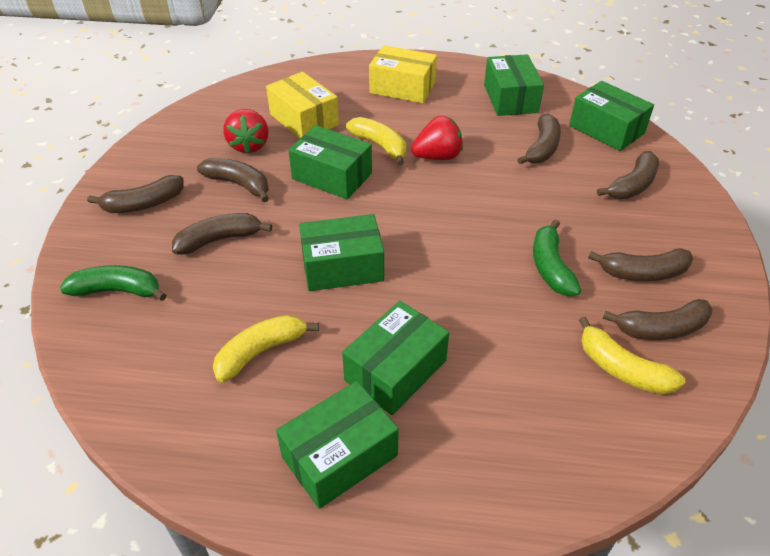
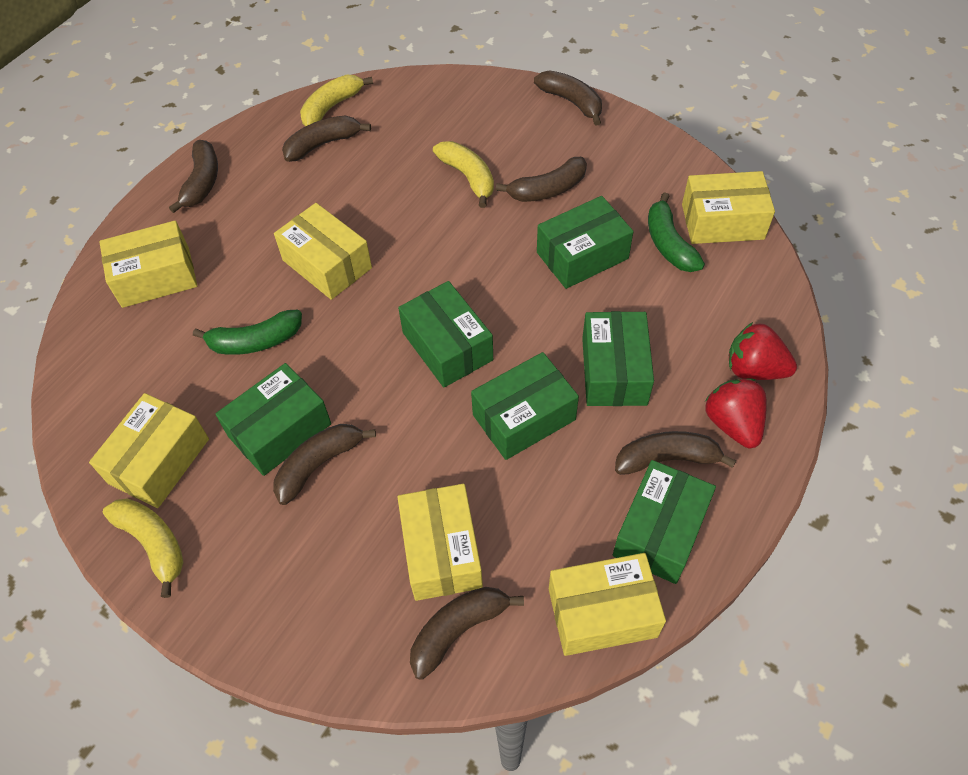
yellow box: 2 -> 6

